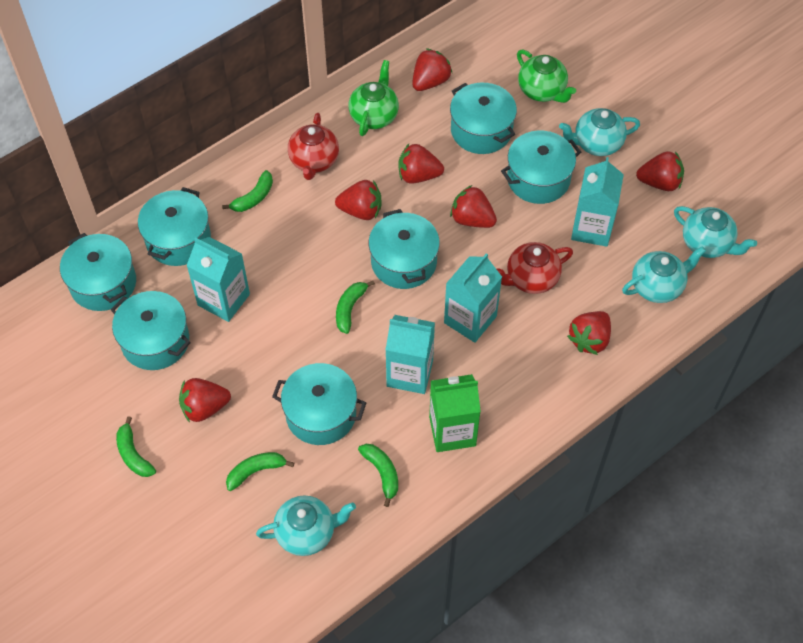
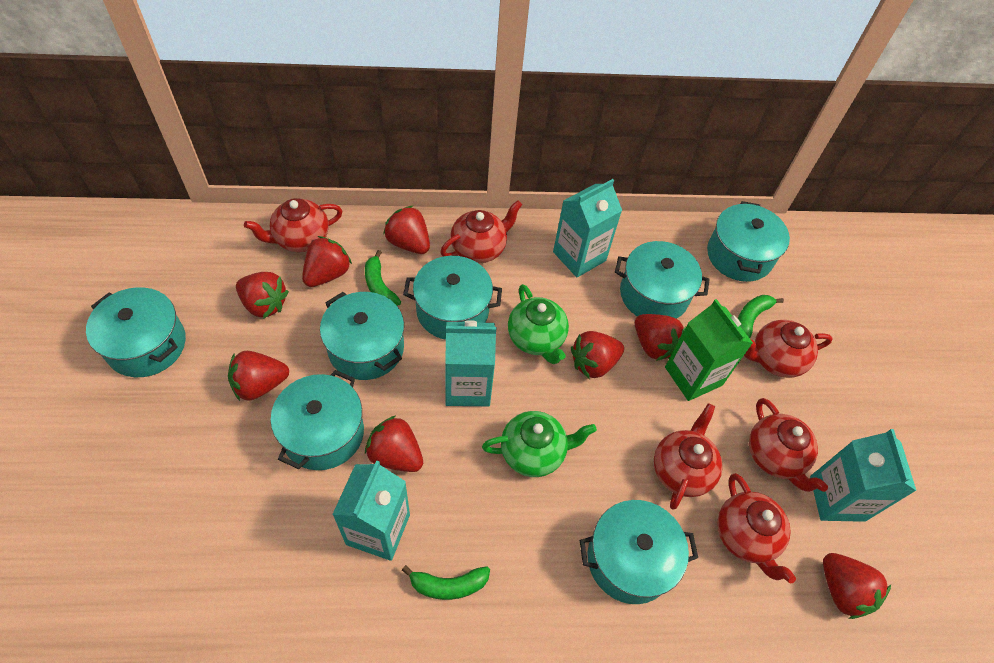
green banana: 5 -> 3
red strawberry: 7 -> 8
red teapot: 2 -> 6
turquoise teapot: 4 -> 0

